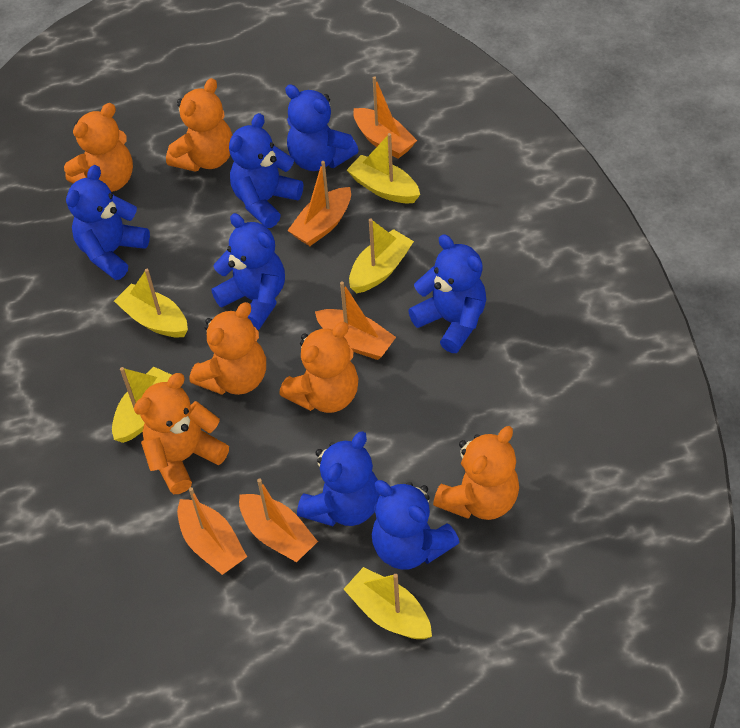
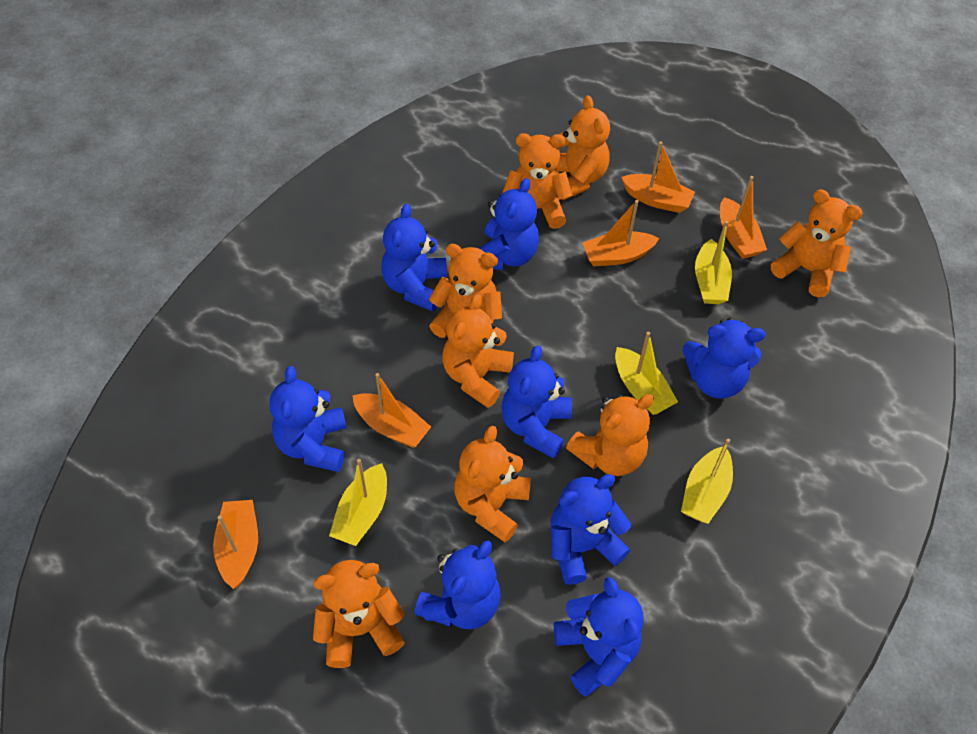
blue teddy bear: 7 -> 8
orange teddy bear: 6 -> 8
yellow boat: 5 -> 4

